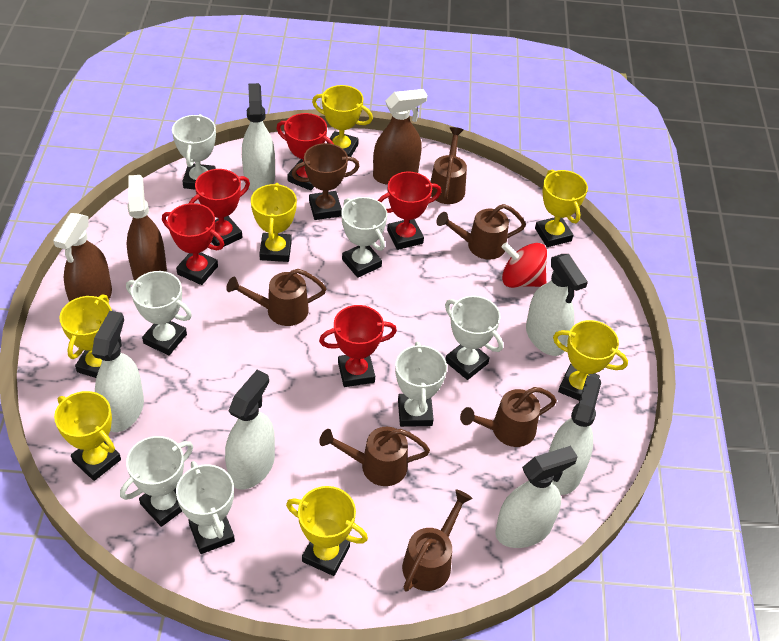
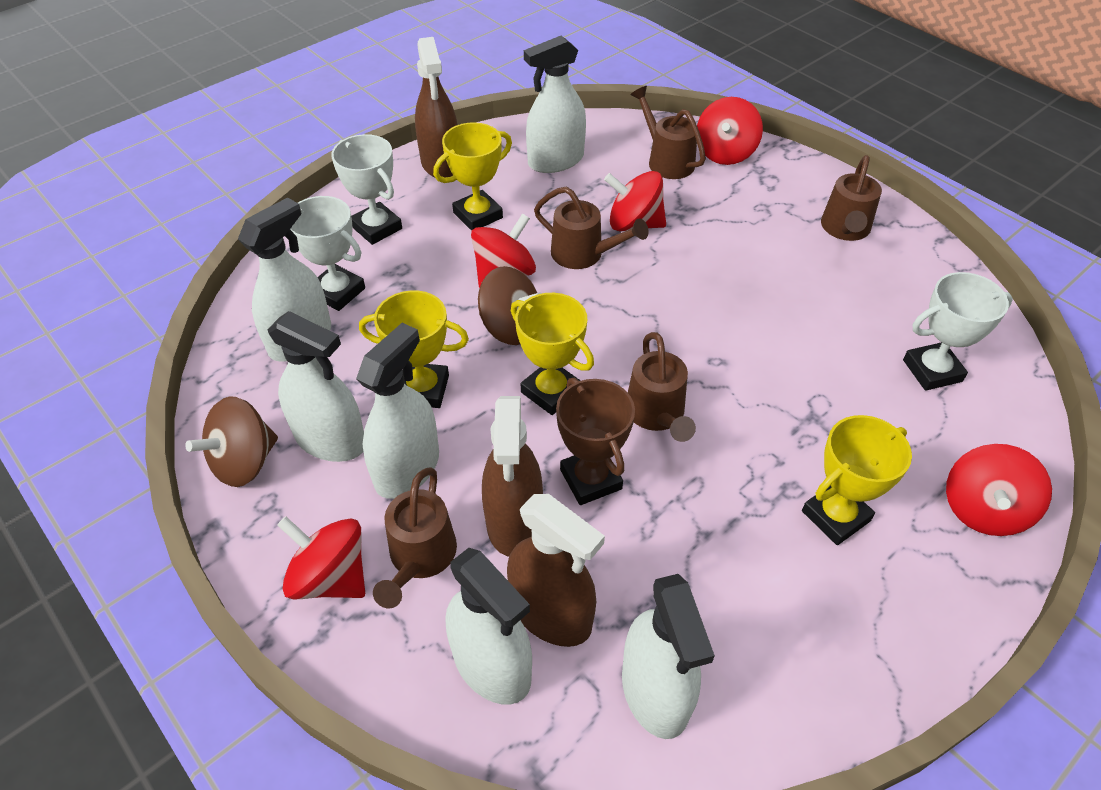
brown spinning top: 0 -> 2
brown watering can: 6 -> 5
red spinning top: 1 -> 5
red trophy: 5 -> 0
white trophy: 7 -> 3
yellow trophy: 7 -> 4

